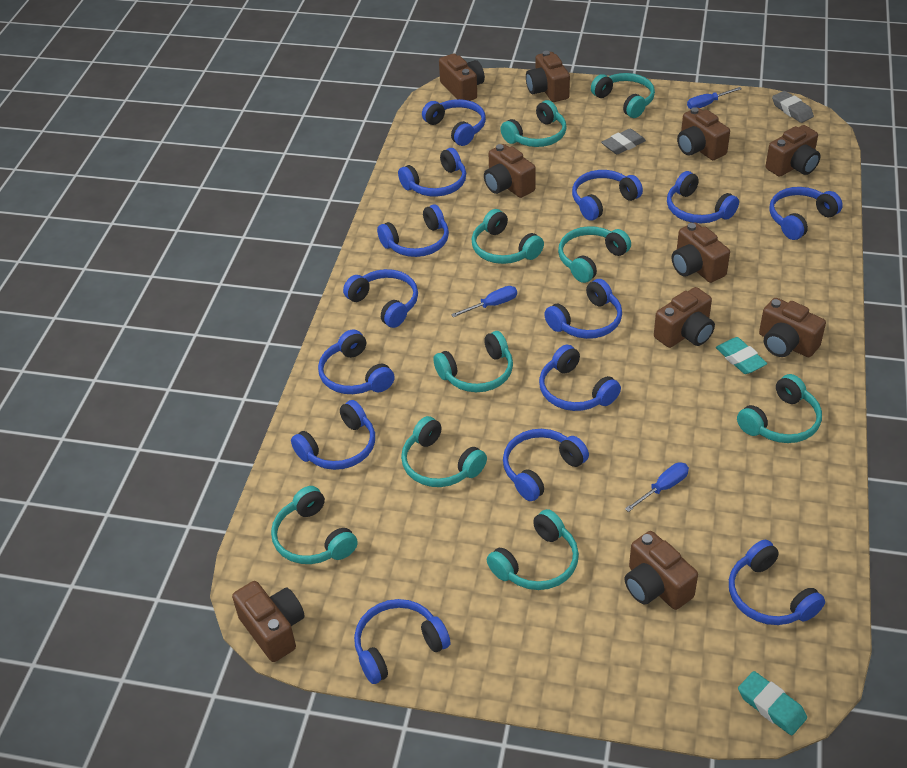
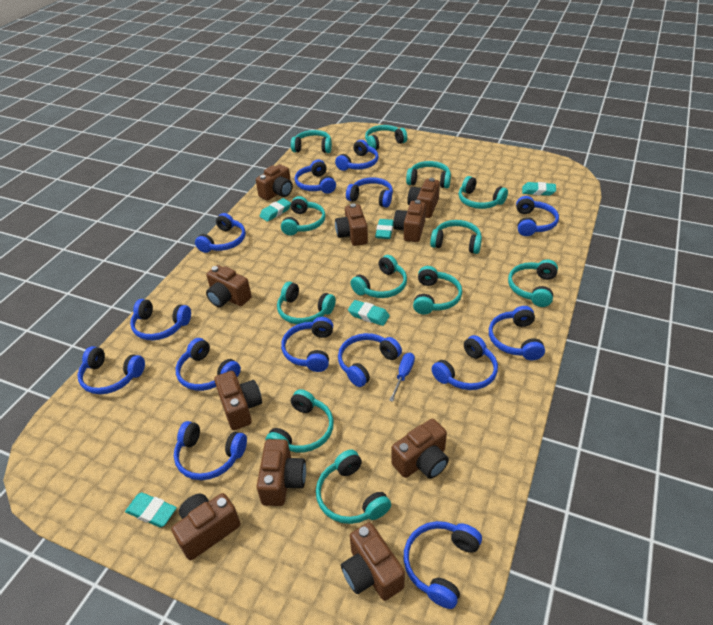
blue screwdriver: 3 -> 1
grey eraser: 2 -> 0
turquoise eraser: 2 -> 5
turquoise headphones: 9 -> 12

